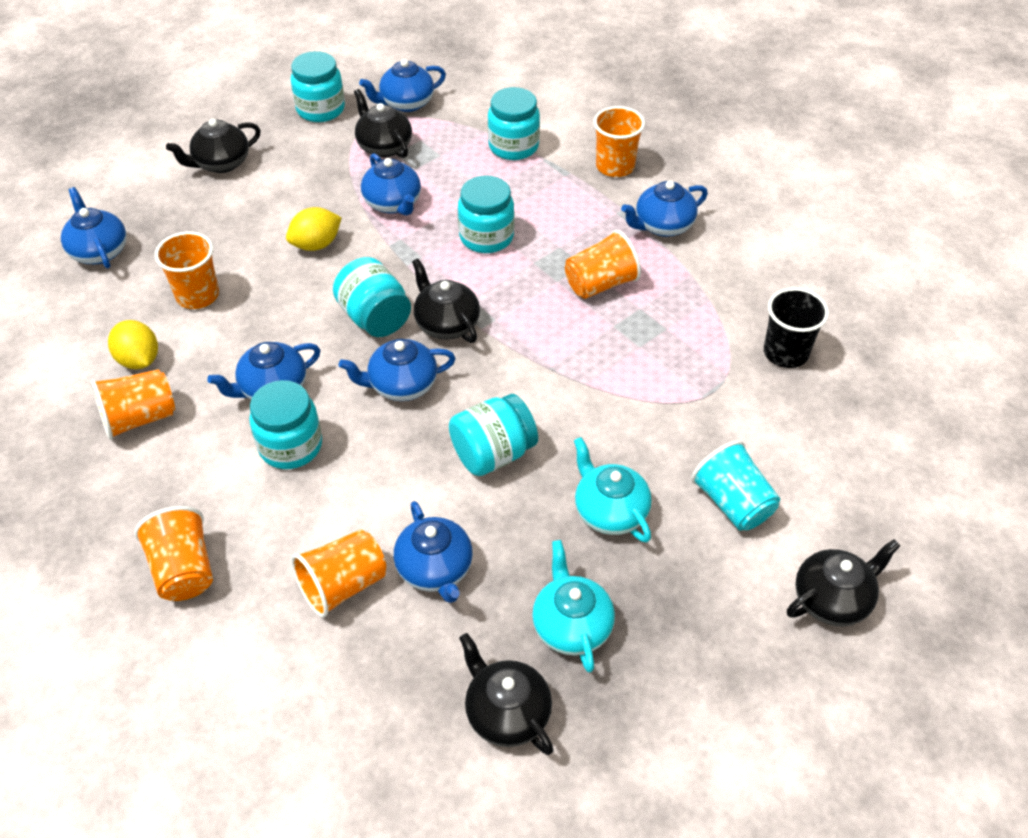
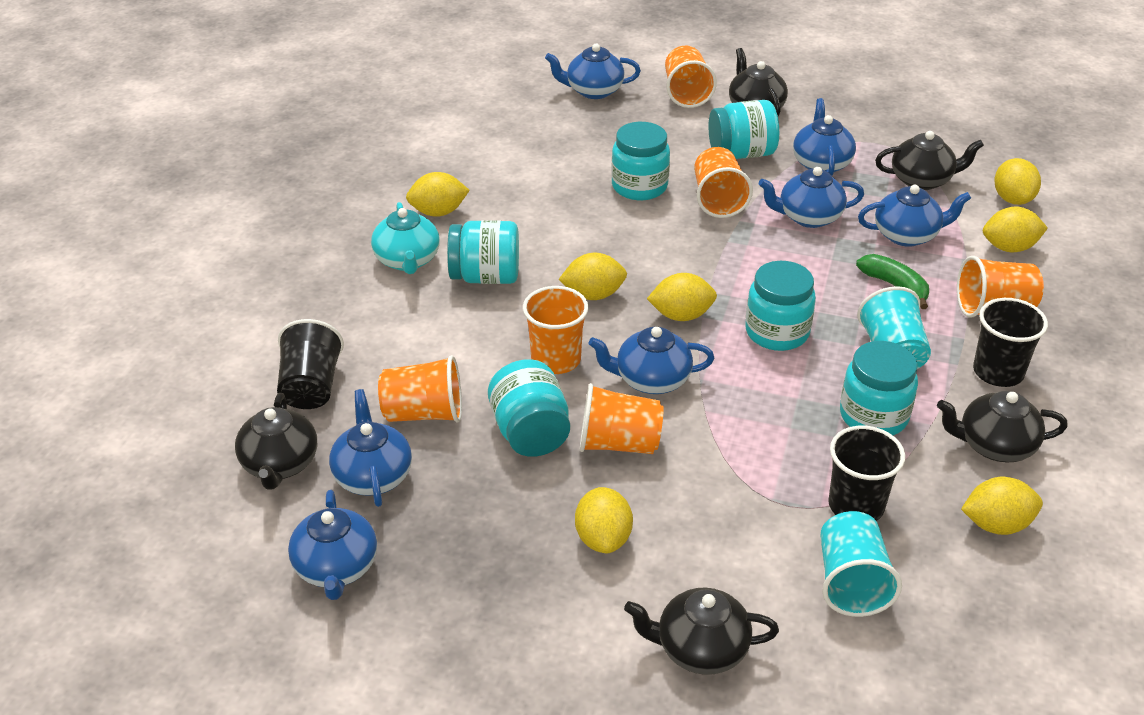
black cup: 1 -> 3
green banana: 0 -> 1
turquoise cup: 1 -> 2
turquoise teapot: 2 -> 1
yellow lemon: 2 -> 7

